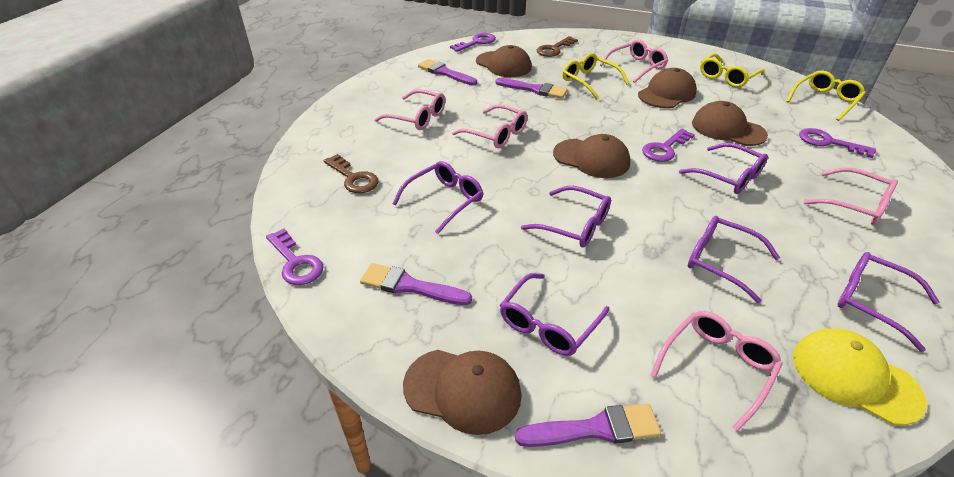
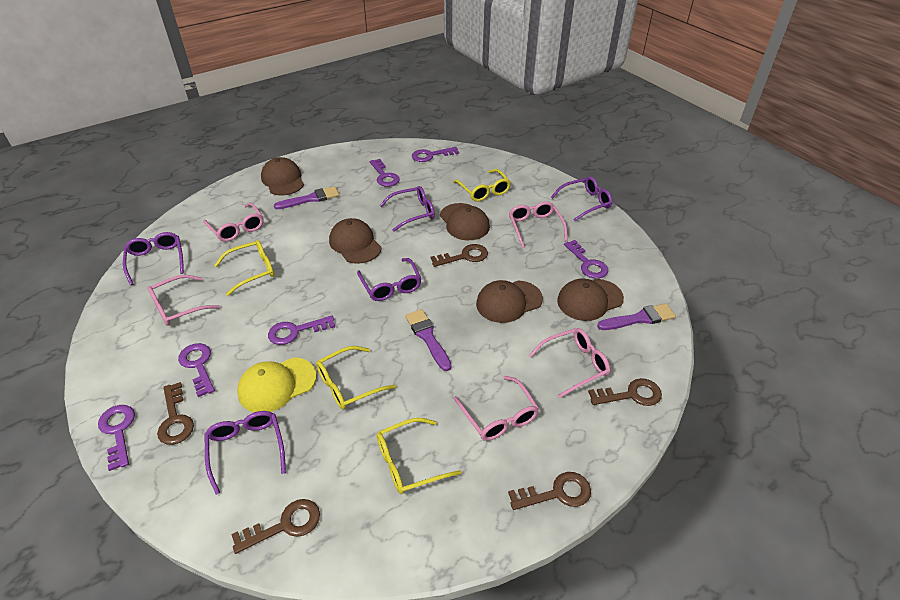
brown key: 2 -> 5
purple brush: 4 -> 3
purple glasses: 6 -> 5
purple key: 4 -> 6
yellow glasses: 3 -> 4

